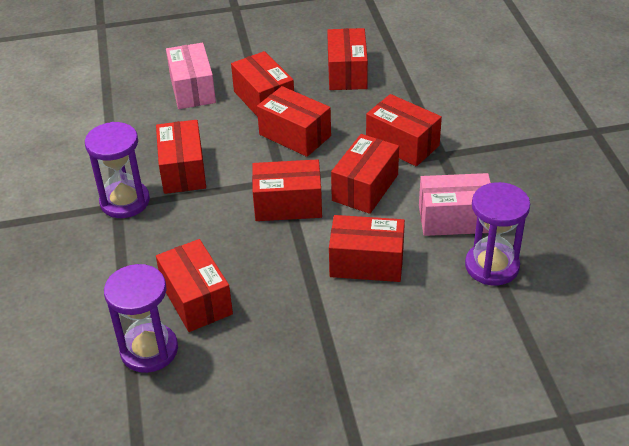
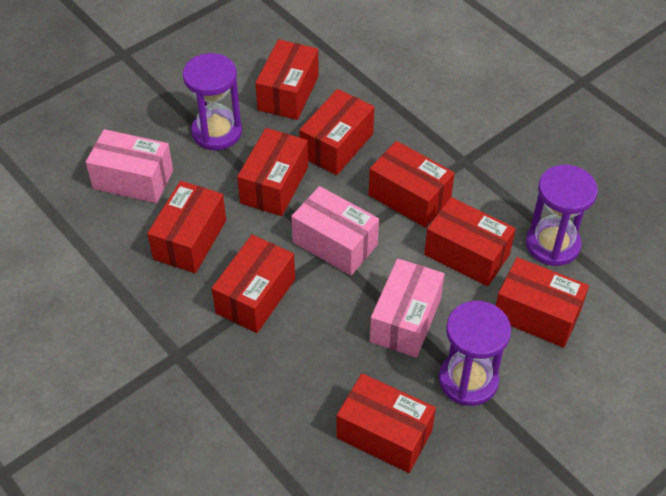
pink box: 2 -> 3

